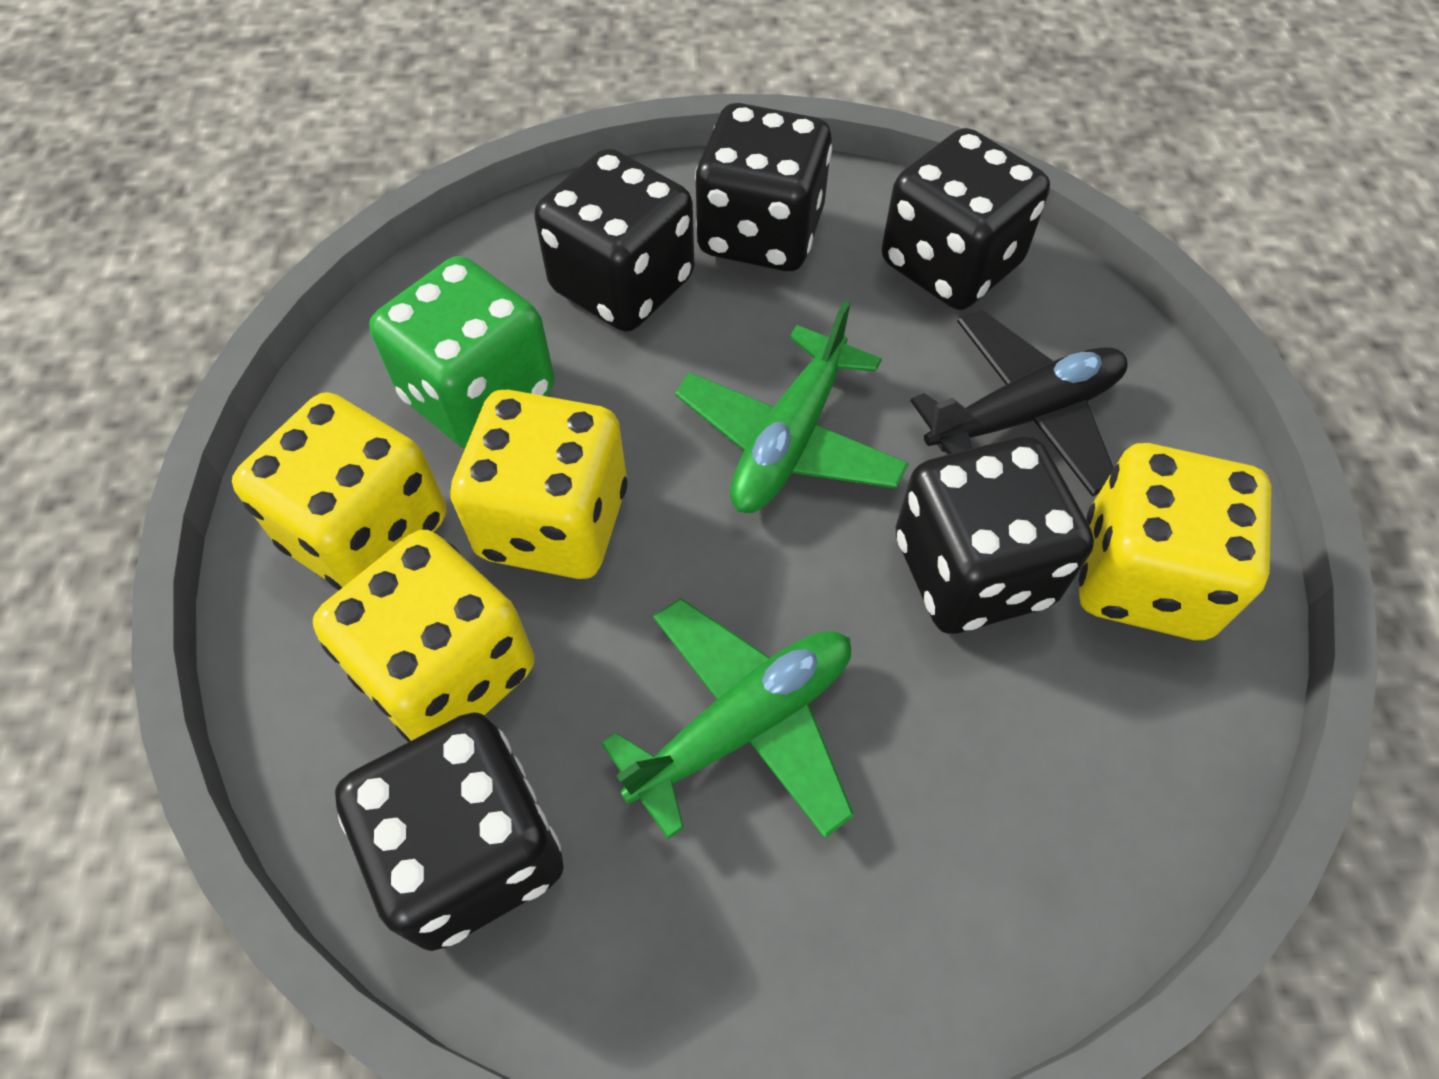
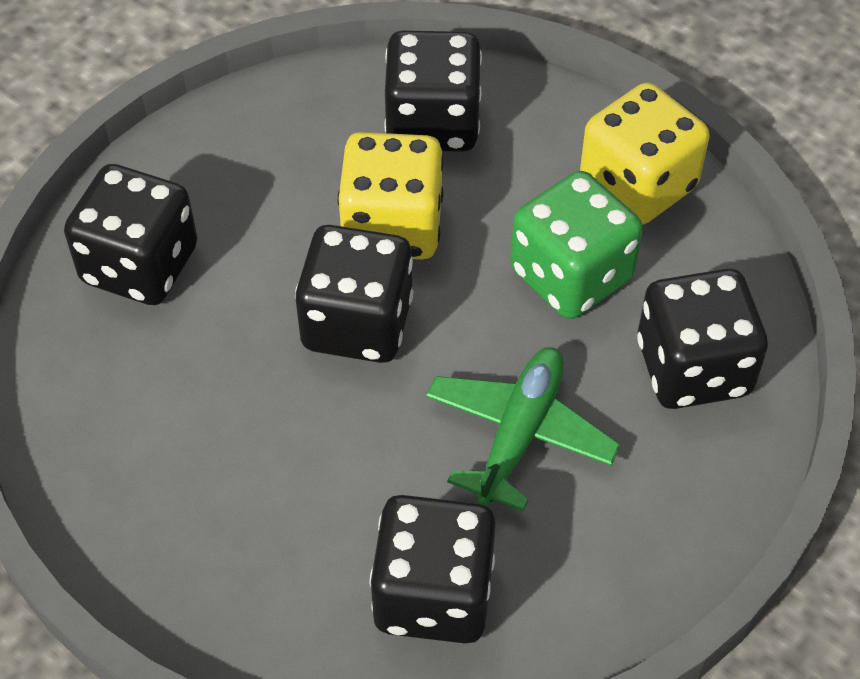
black plane: 1 -> 0
green plane: 2 -> 1
yellow dice: 4 -> 2

